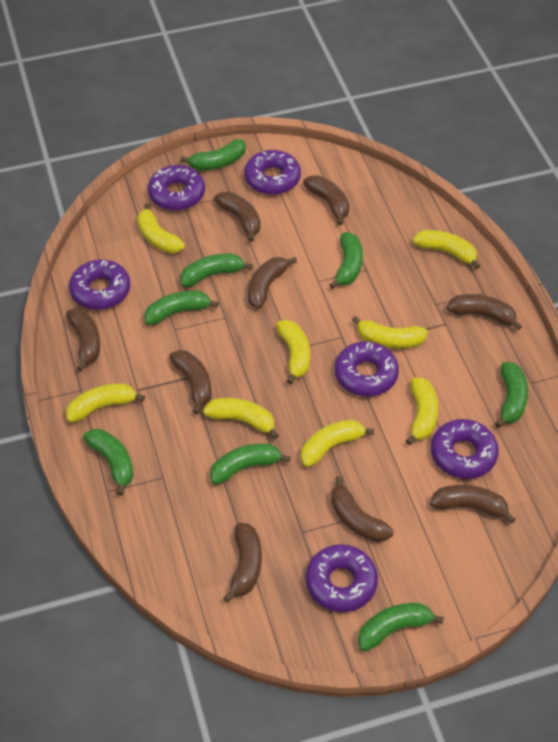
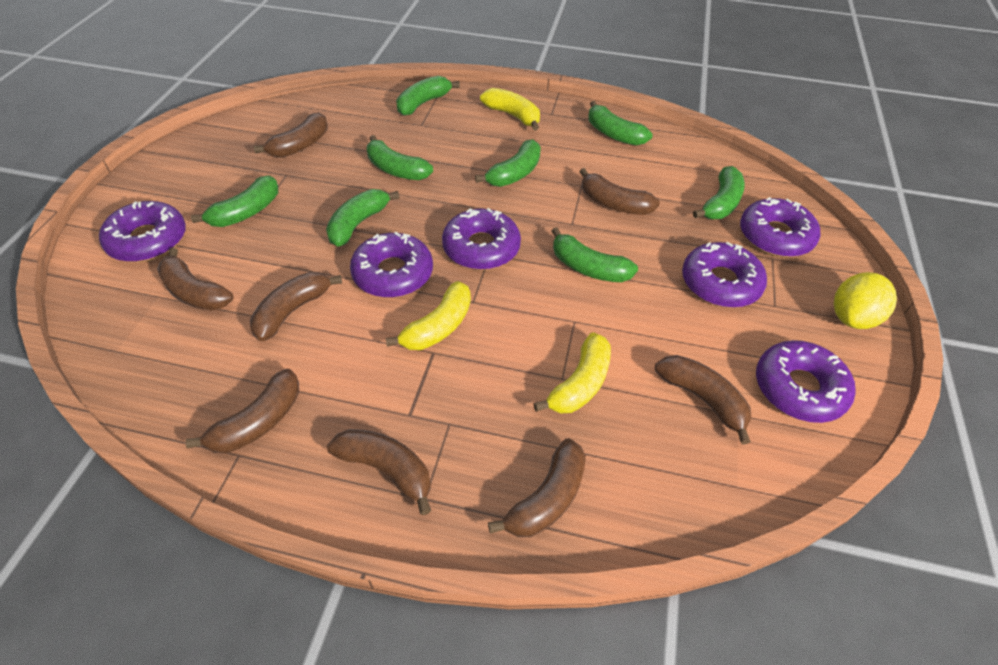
brown banana: 9 -> 8
yellow banana: 8 -> 3
yellow lemon: 0 -> 1

